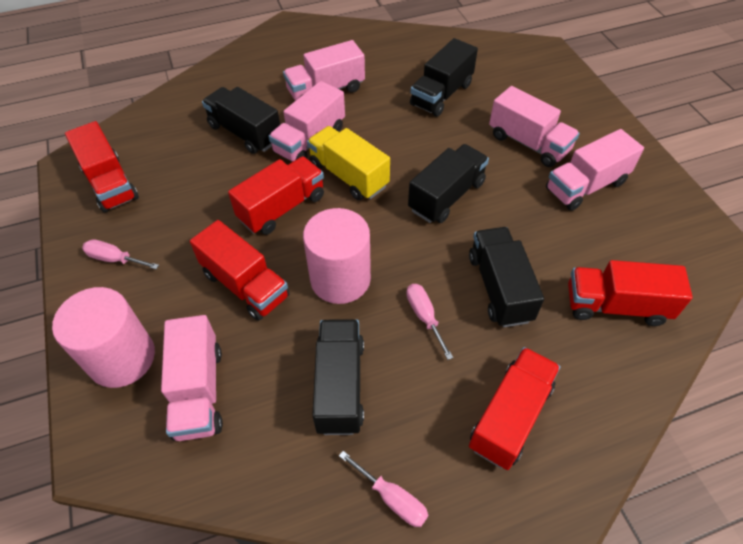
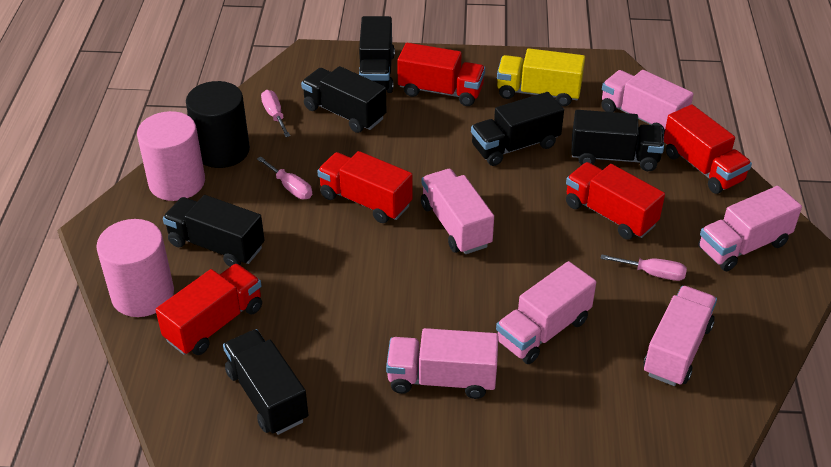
black cylinder: 0 -> 1
black truck: 5 -> 6
pink truck: 5 -> 6

